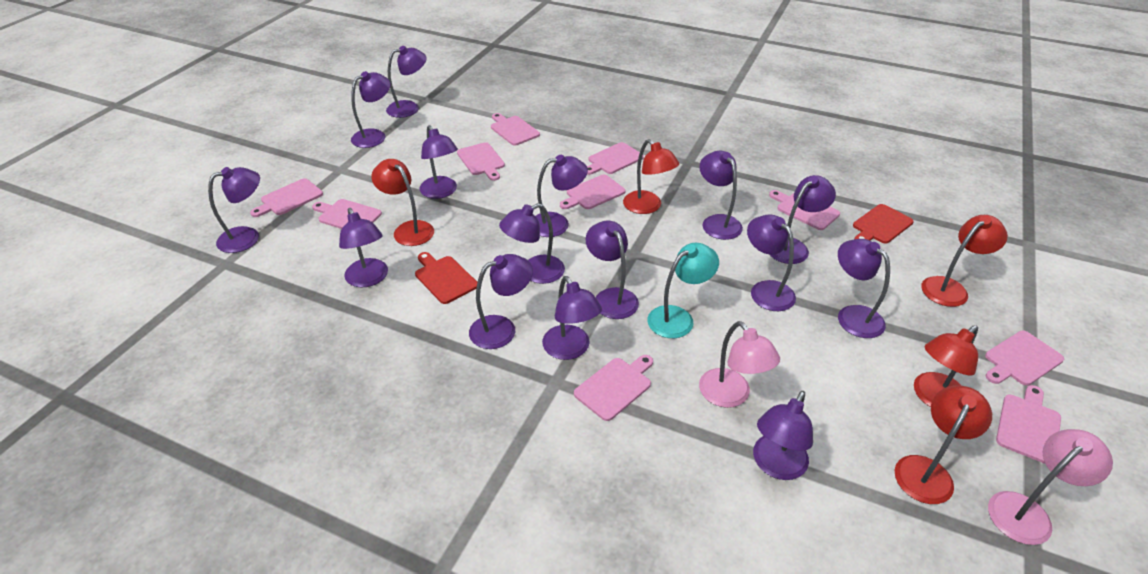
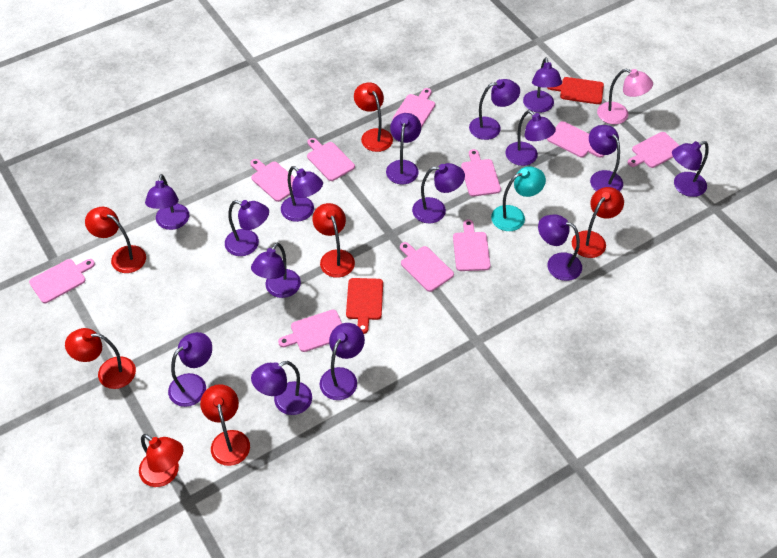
pink lamp: 2 -> 1
red lamp: 5 -> 7

